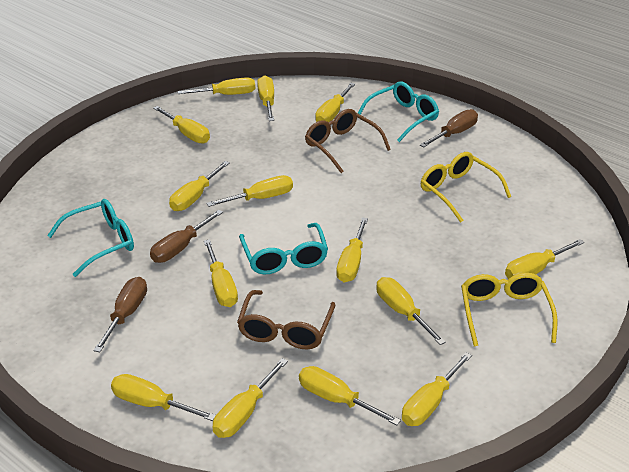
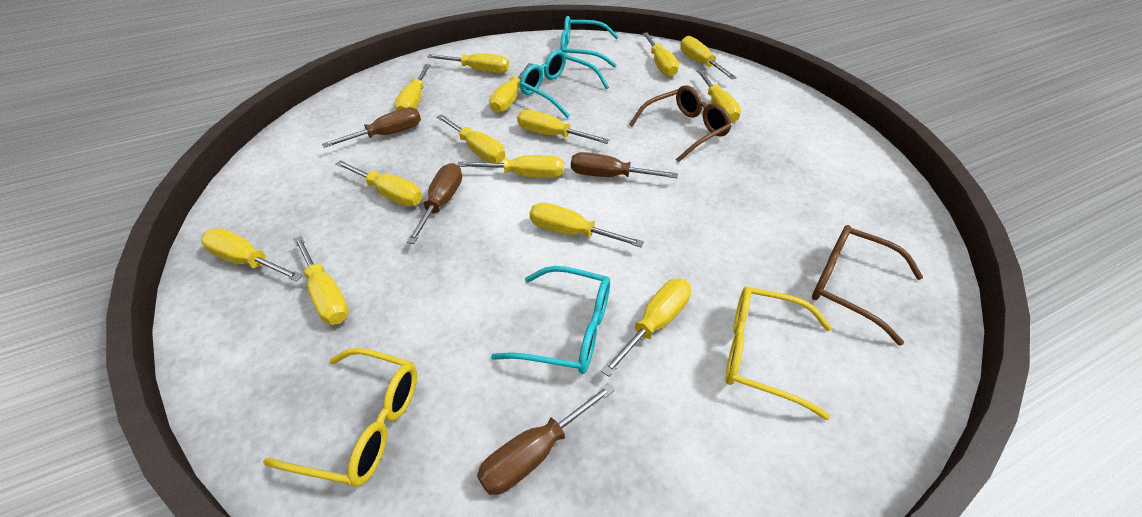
brown screwdriver: 3 -> 4

